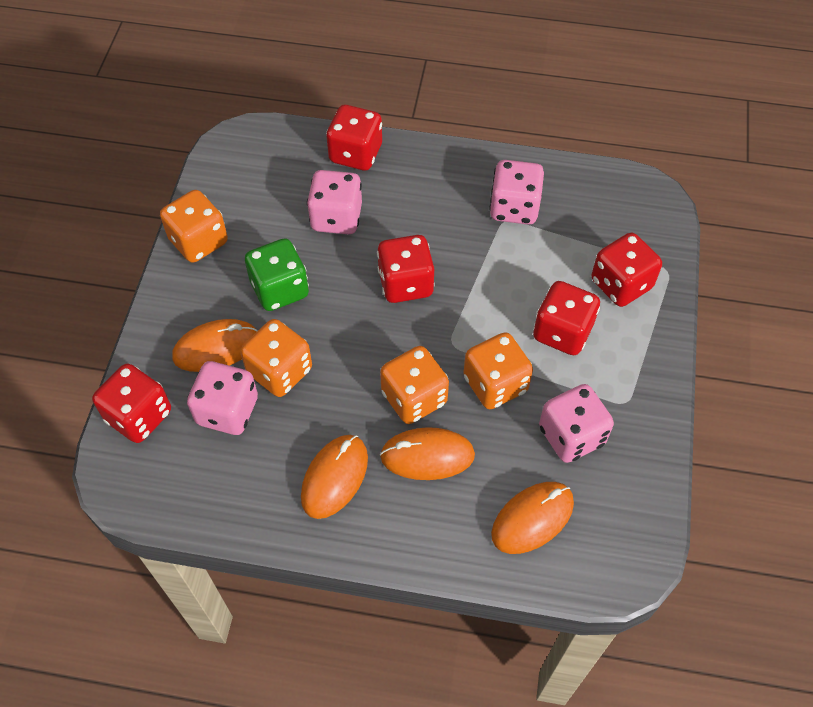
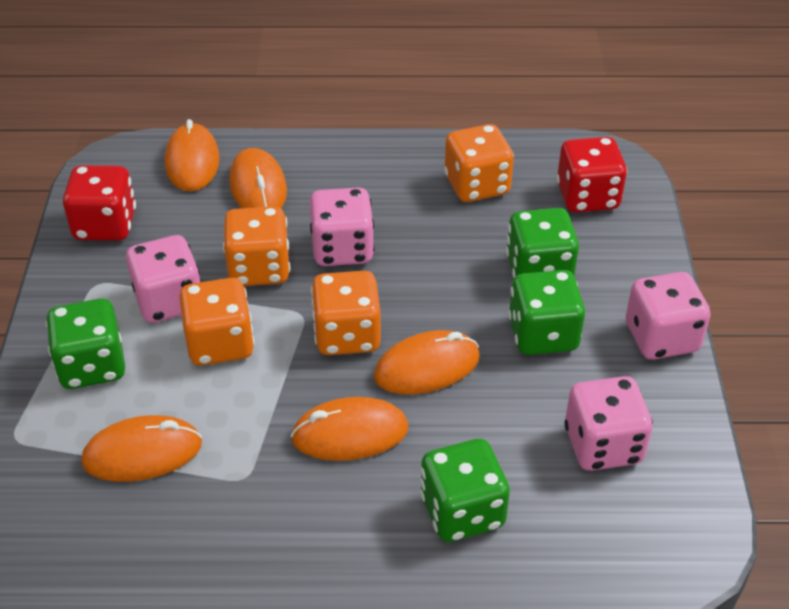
green dice: 1 -> 4
orange mouse: 4 -> 5
red dice: 5 -> 2

